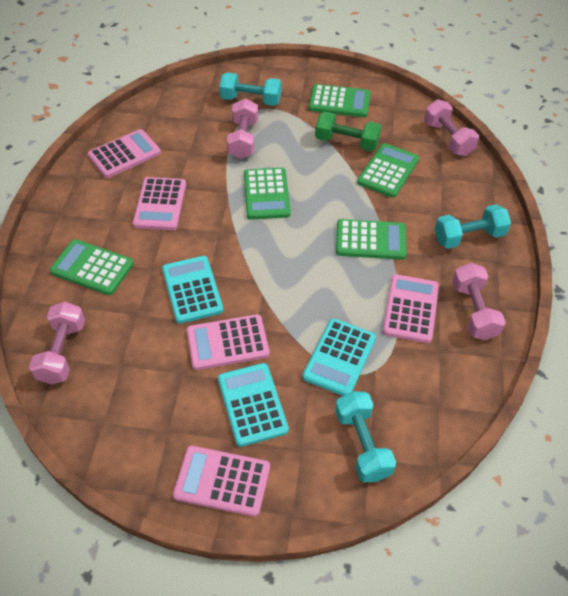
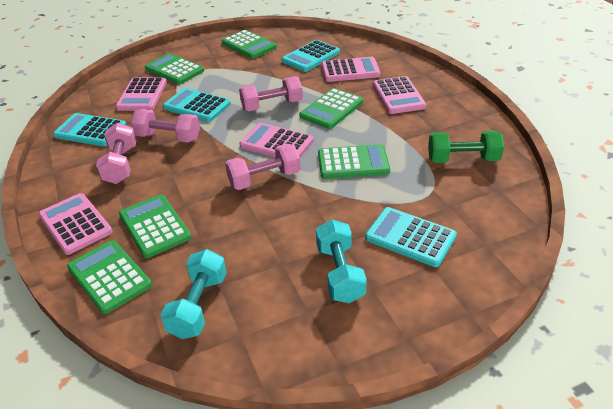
green calculator: 5 -> 6
turquoise calculator: 3 -> 4
turquoise dumbbell: 3 -> 2

